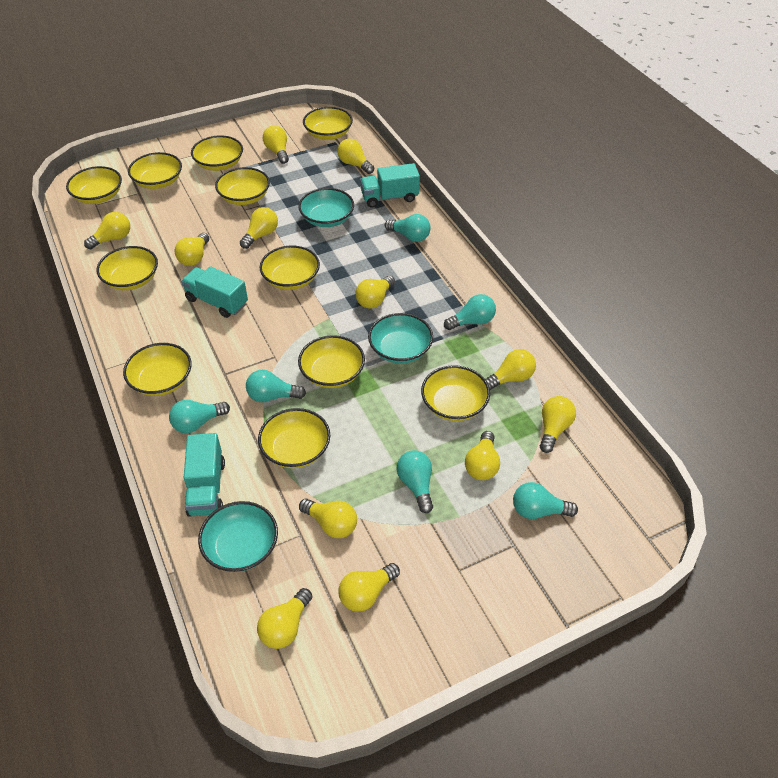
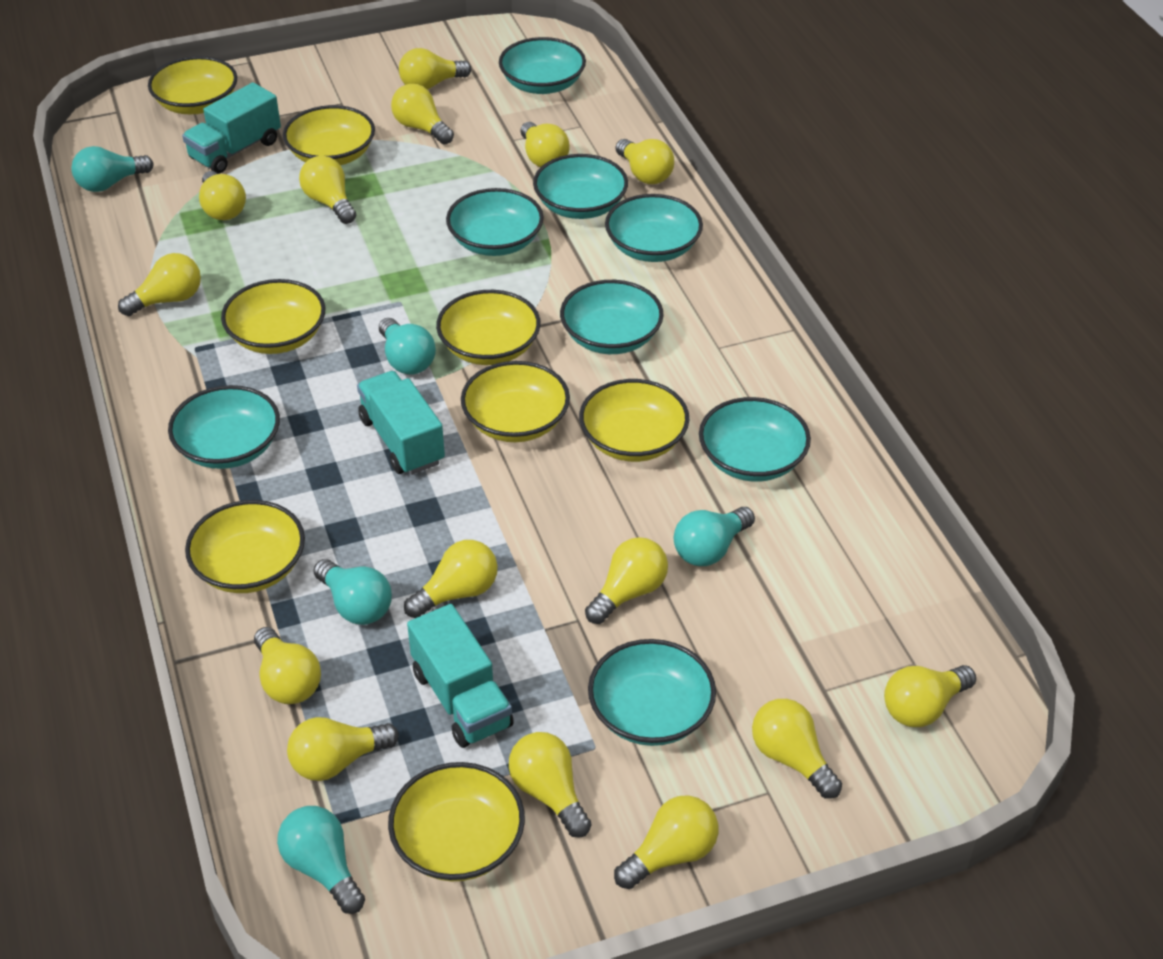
turquoise bowl: 3 -> 8
turquoise light bulb: 6 -> 5
yellow bowl: 11 -> 8
yellow light bulb: 12 -> 15

